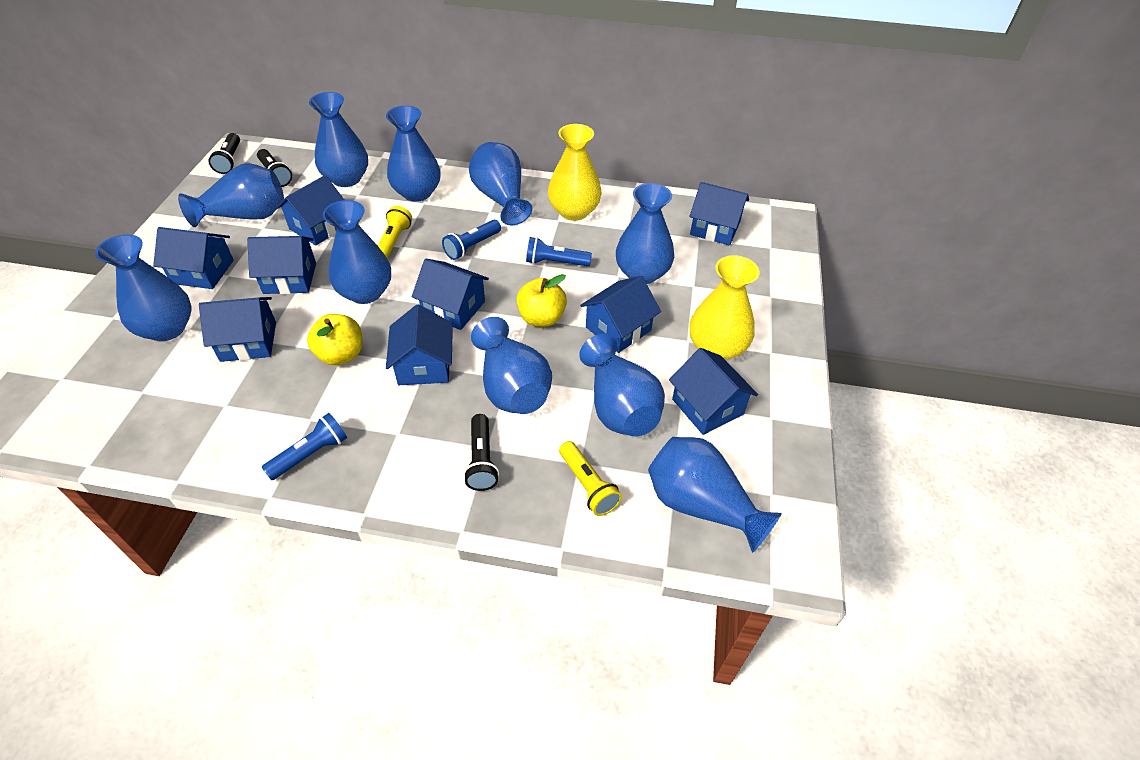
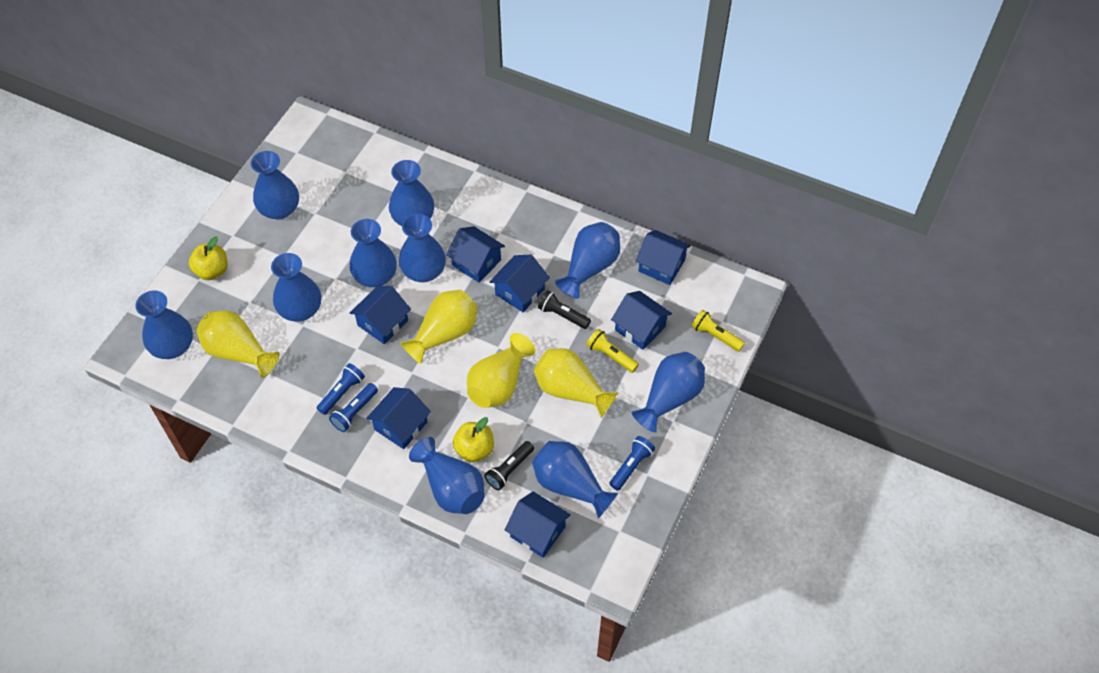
black flashlight: 3 -> 2
blue house: 9 -> 7
yellow vase: 2 -> 4

